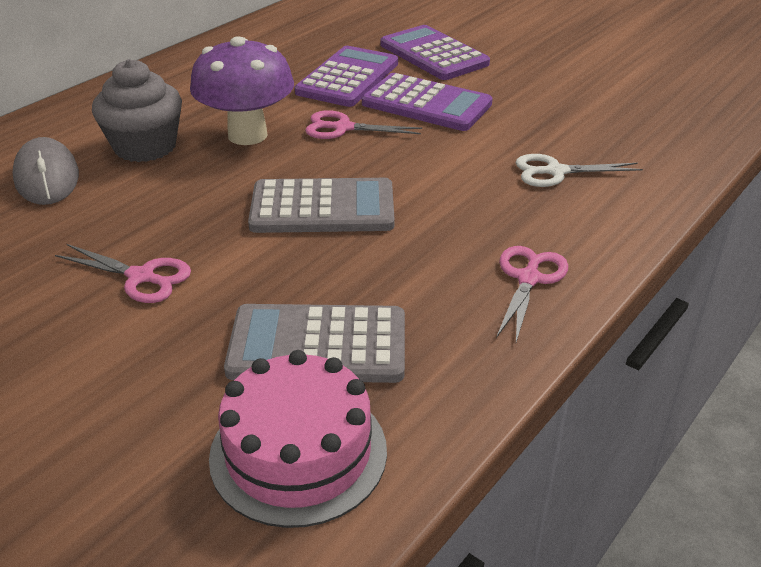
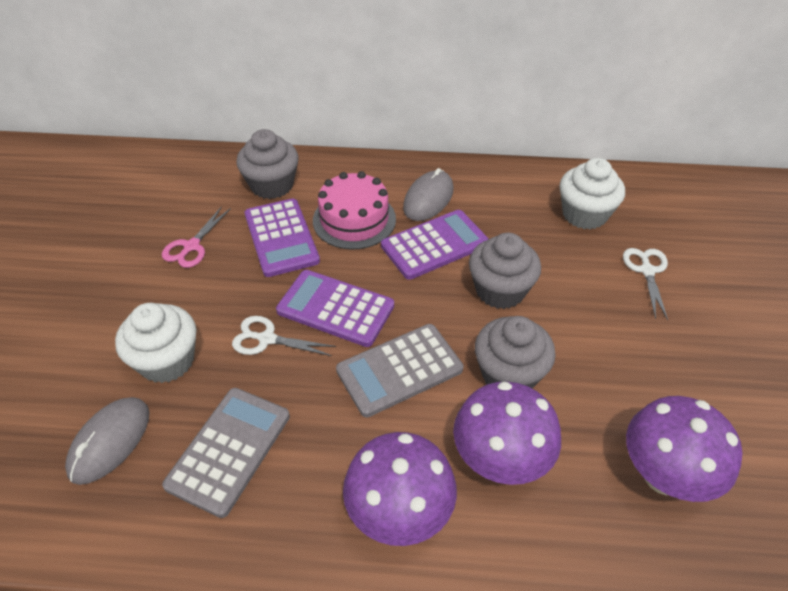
grey cupcake: 1 -> 3
grey mouse: 1 -> 2
pink scissors: 3 -> 1
purple mushroom: 1 -> 3
white cupcake: 0 -> 2
white scissors: 1 -> 2

